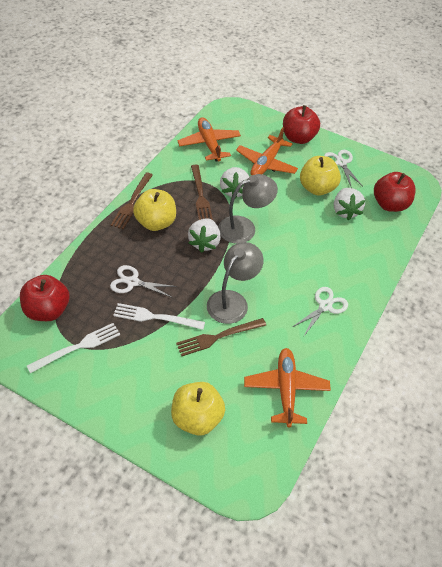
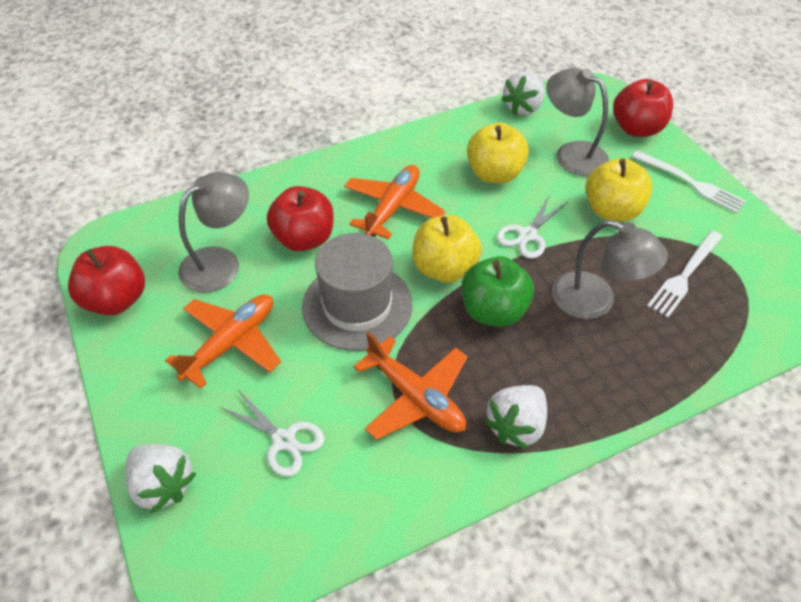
brown fork: 3 -> 0
green apple: 0 -> 1
grey hat: 0 -> 1
grey lamp: 2 -> 3
white scissors: 3 -> 2

